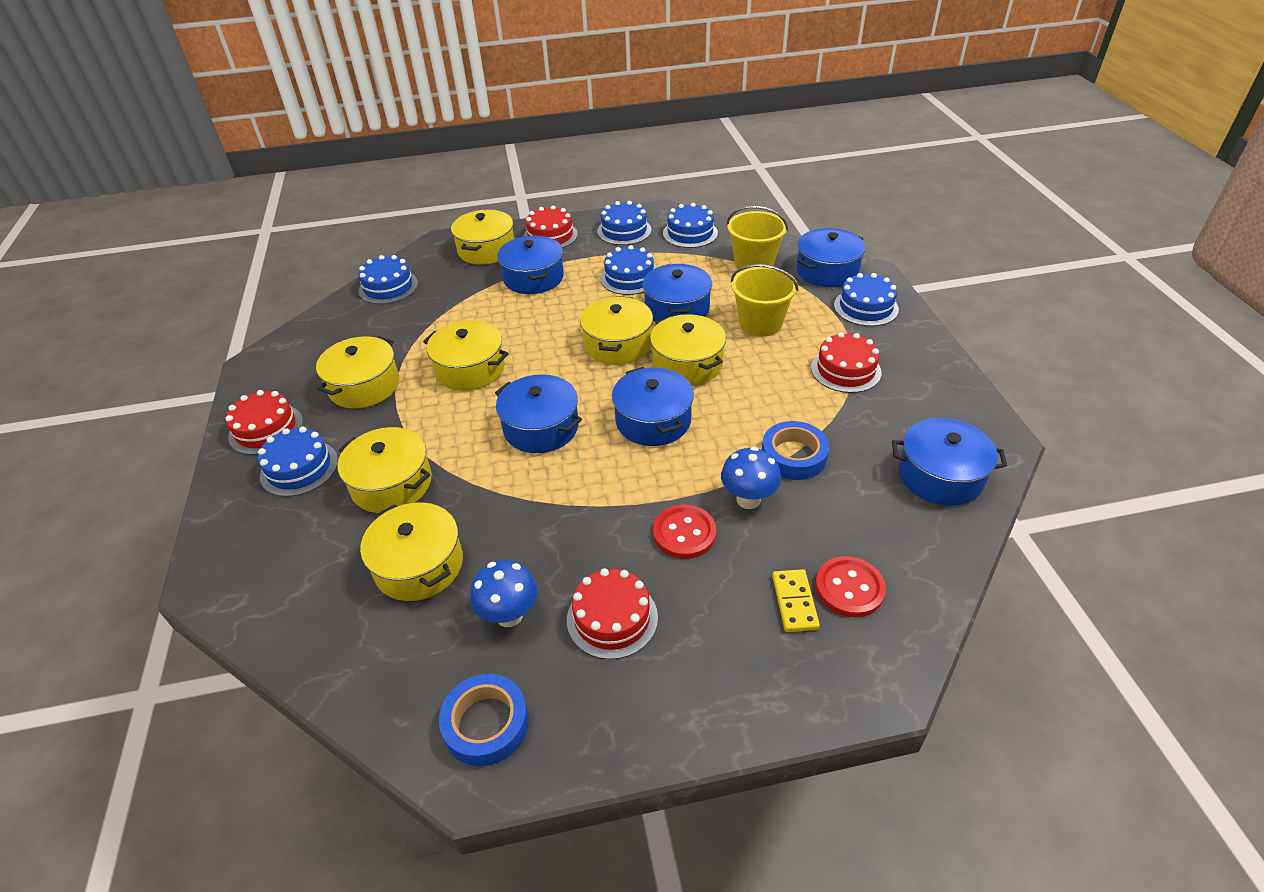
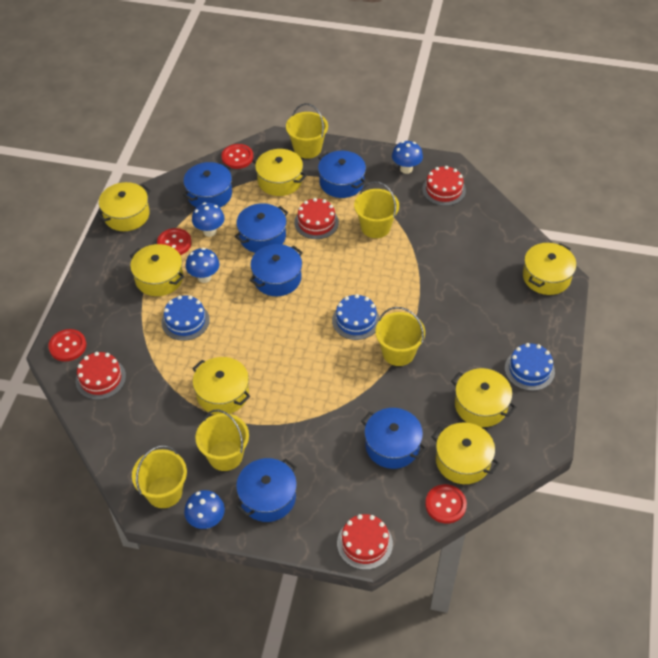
blue cake: 6 -> 3
blue mushroom: 2 -> 4
blue tape: 2 -> 0
red button: 2 -> 4
yellow bucket: 2 -> 5
yellow domino: 1 -> 0

